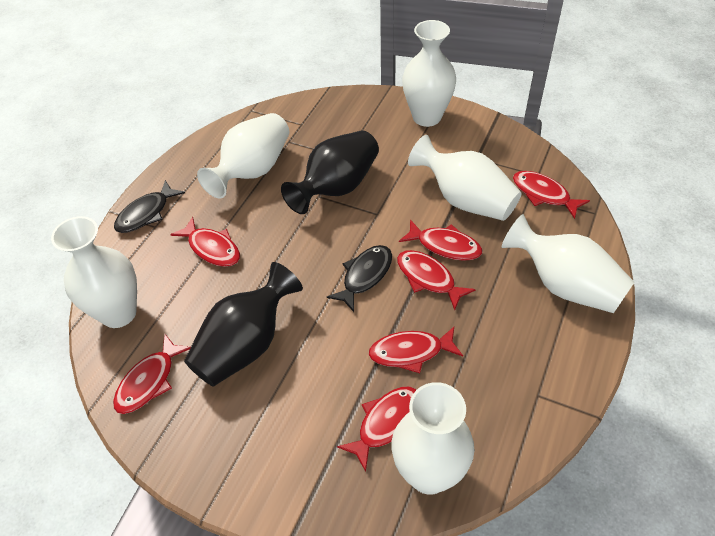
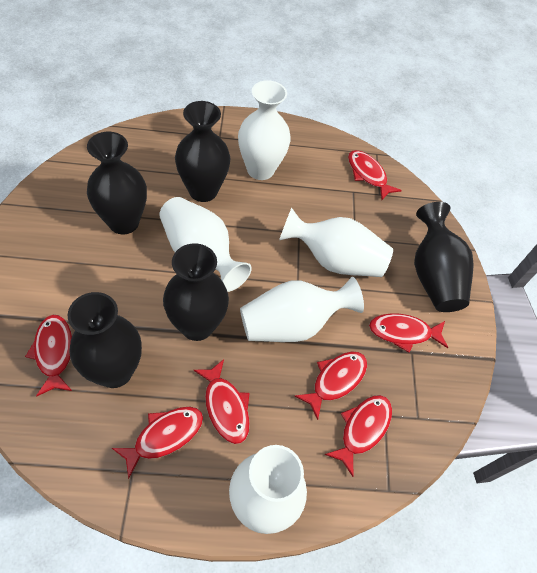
black fish: 2 -> 0
black vase: 2 -> 5
white vase: 6 -> 5

